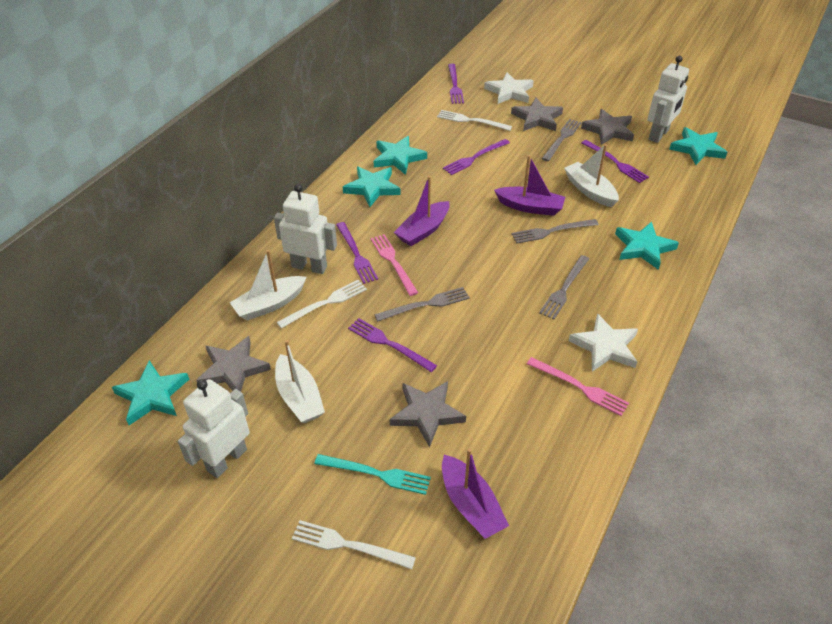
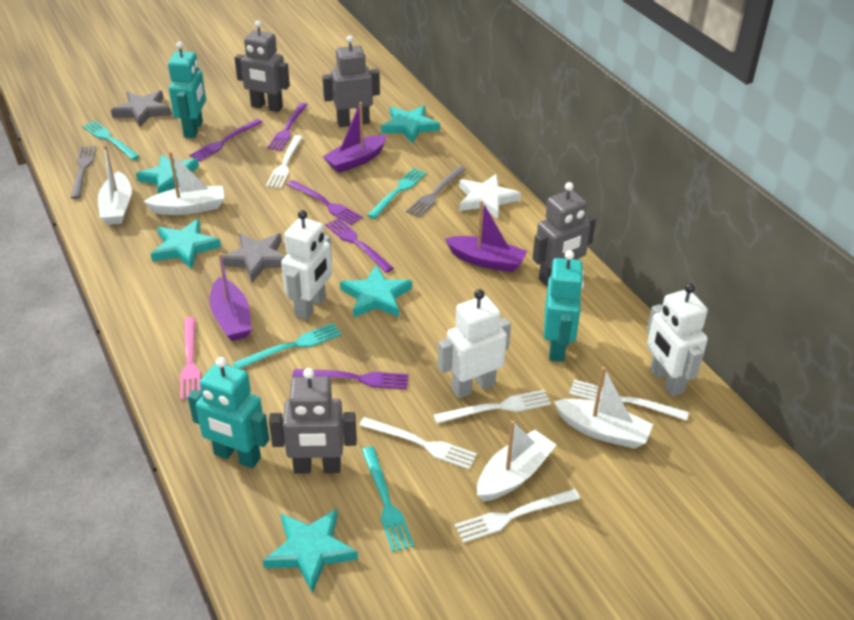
grey fork: 4 -> 2
grey robot: 0 -> 4
grey star: 4 -> 2
pink fork: 2 -> 1
turquoise fork: 1 -> 4
turquoise robot: 0 -> 3
white boat: 3 -> 4
white fork: 3 -> 5
white star: 2 -> 1

